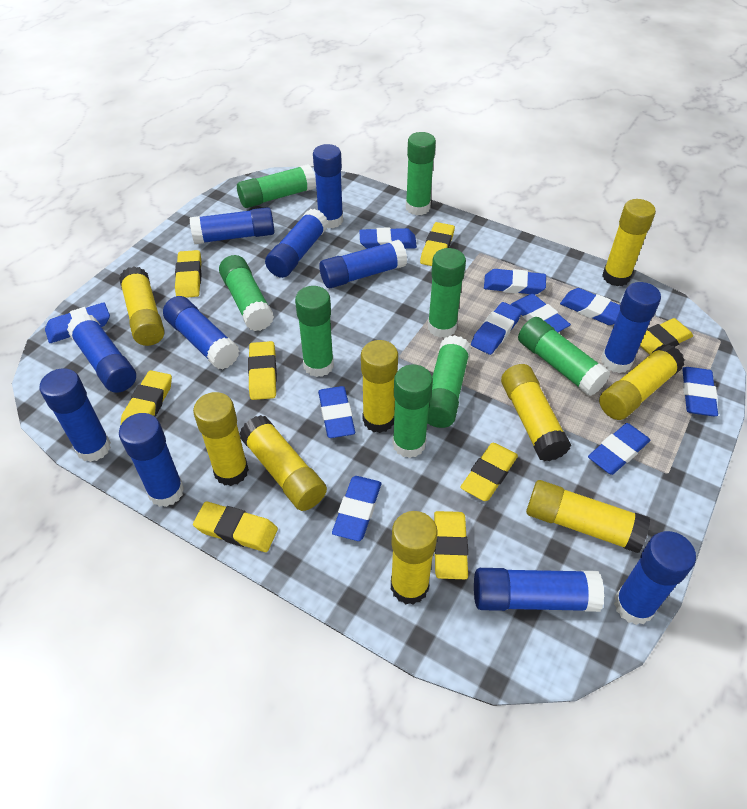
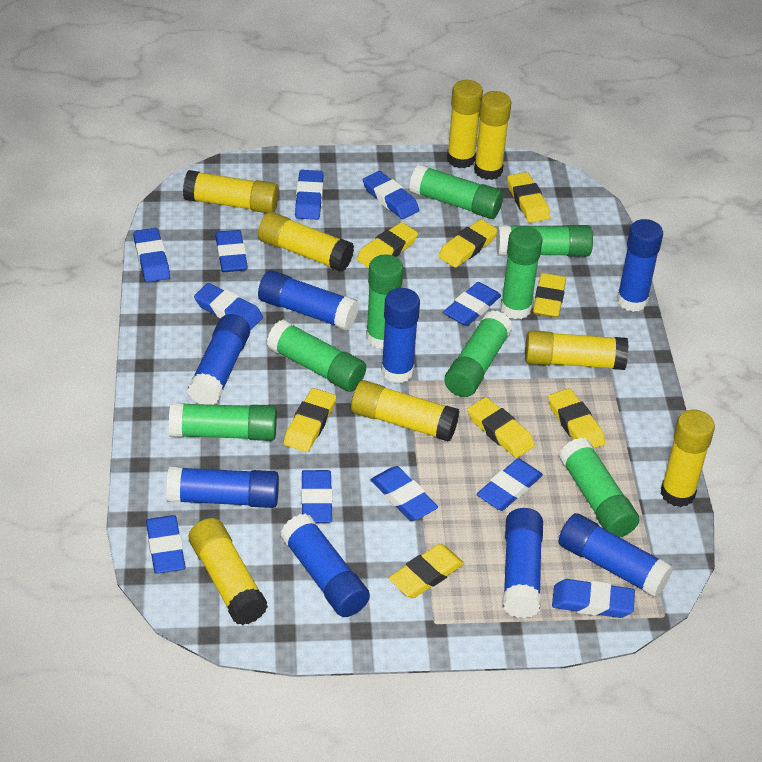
blue eraser: 10 -> 11
blue glue stick: 11 -> 8
yellow glue stick: 9 -> 8

